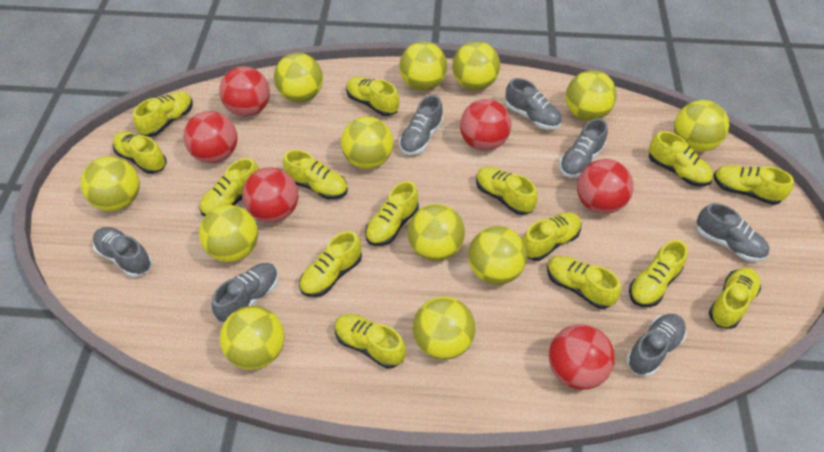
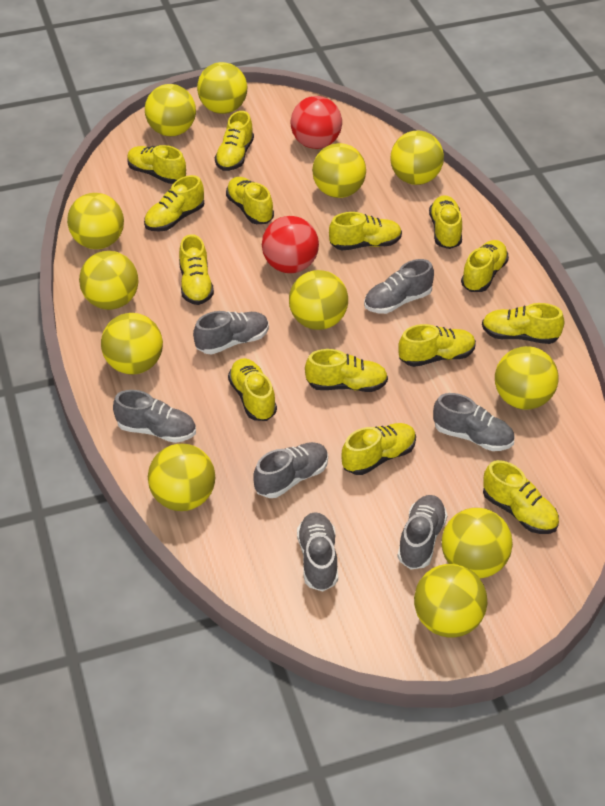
red ball: 6 -> 2
yellow shoe: 15 -> 14

